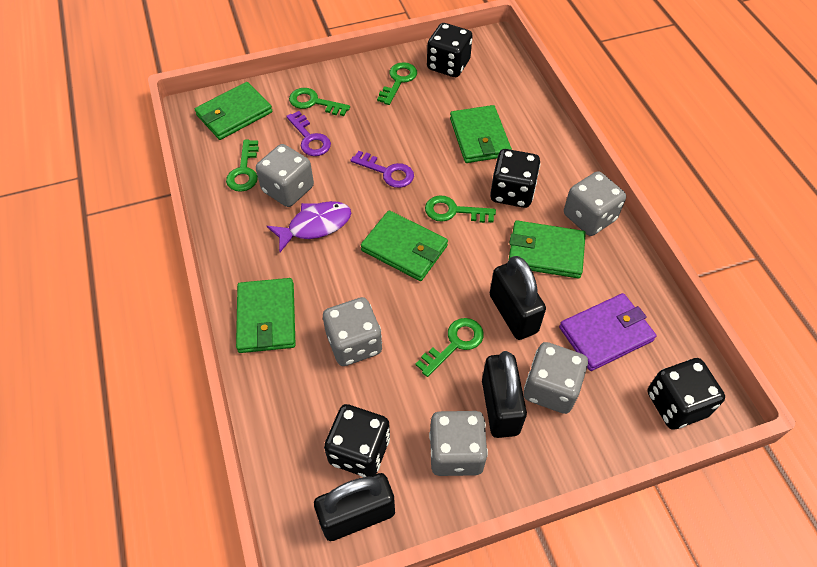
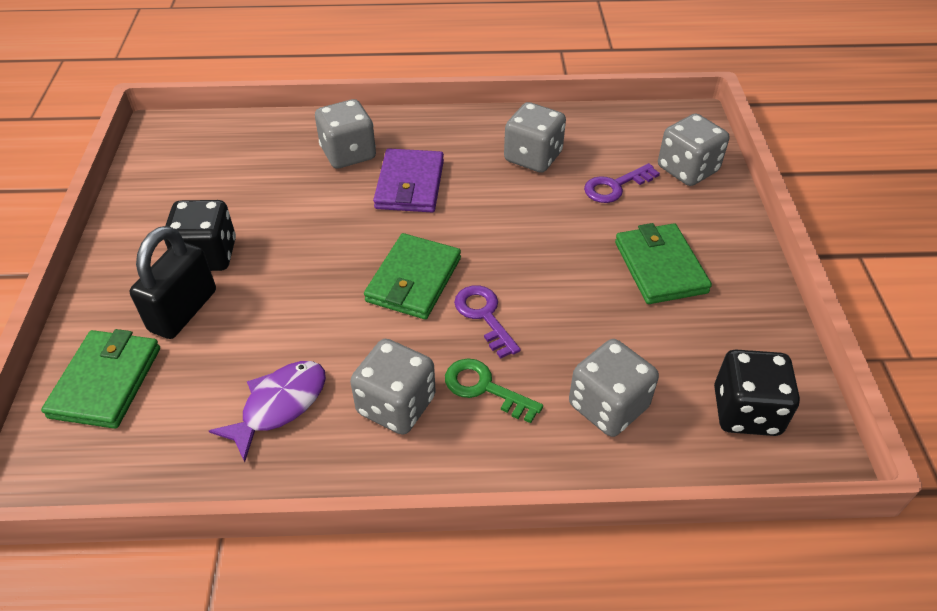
black dice: 4 -> 2
black padlock: 3 -> 1
green key: 5 -> 1
green wallet: 5 -> 3

